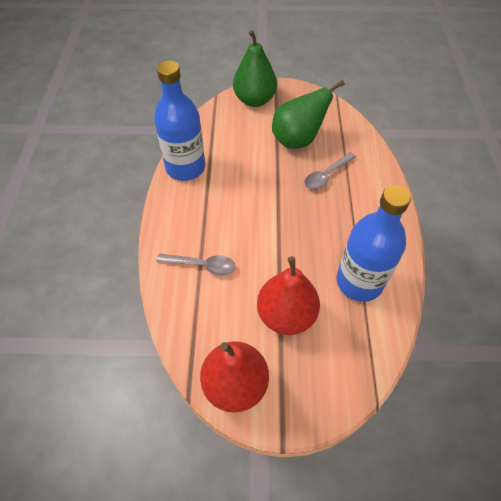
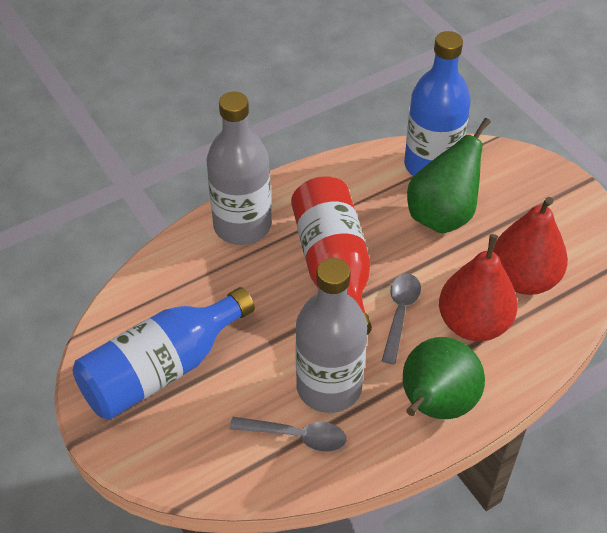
grey bottle: 0 -> 2
red bottle: 0 -> 1

